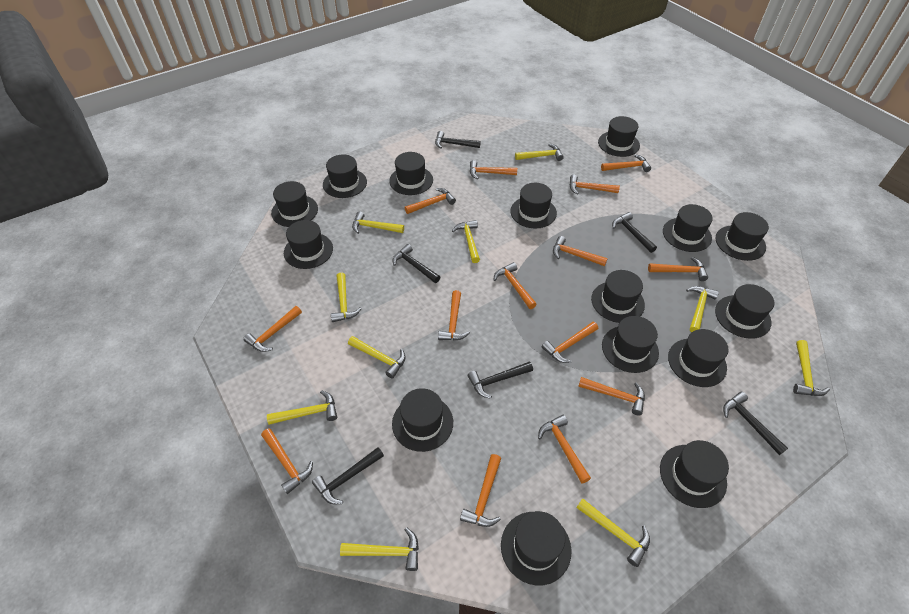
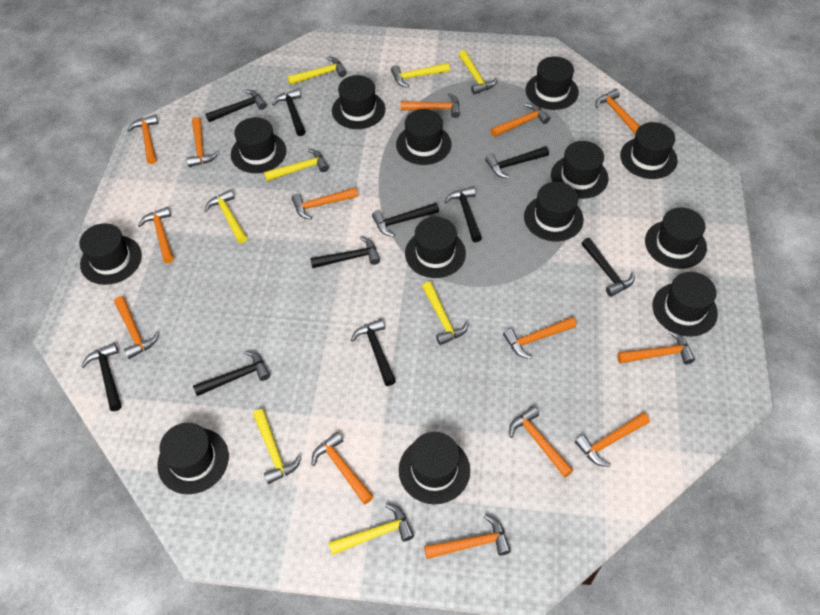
black hammer: 6 -> 10
black hat: 15 -> 13
yellow hammer: 10 -> 8

